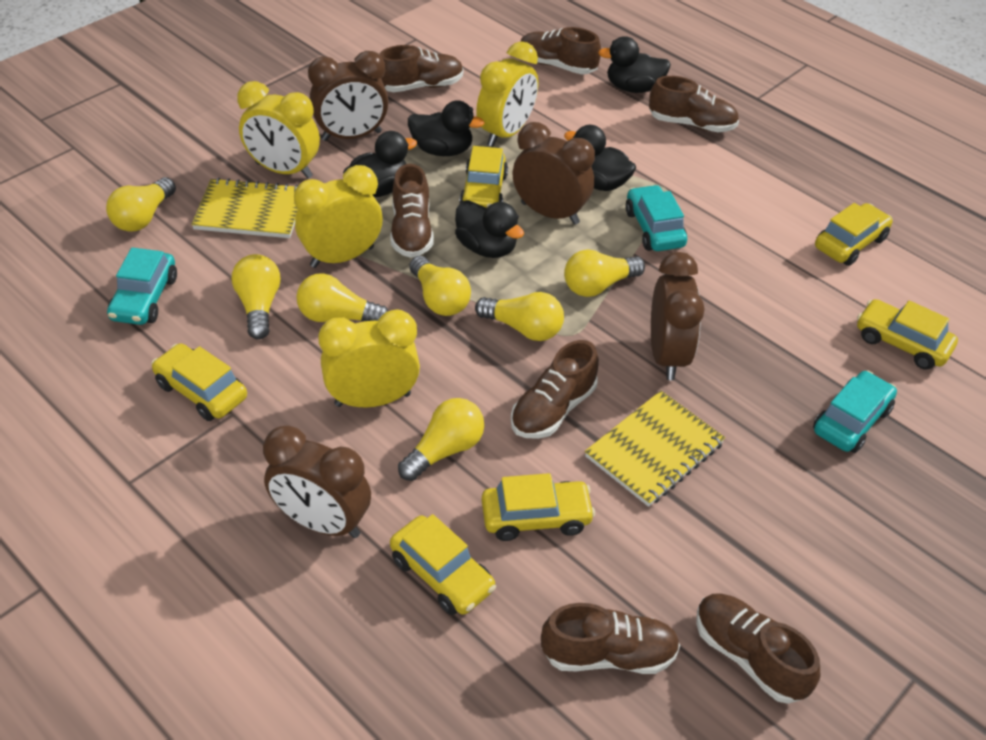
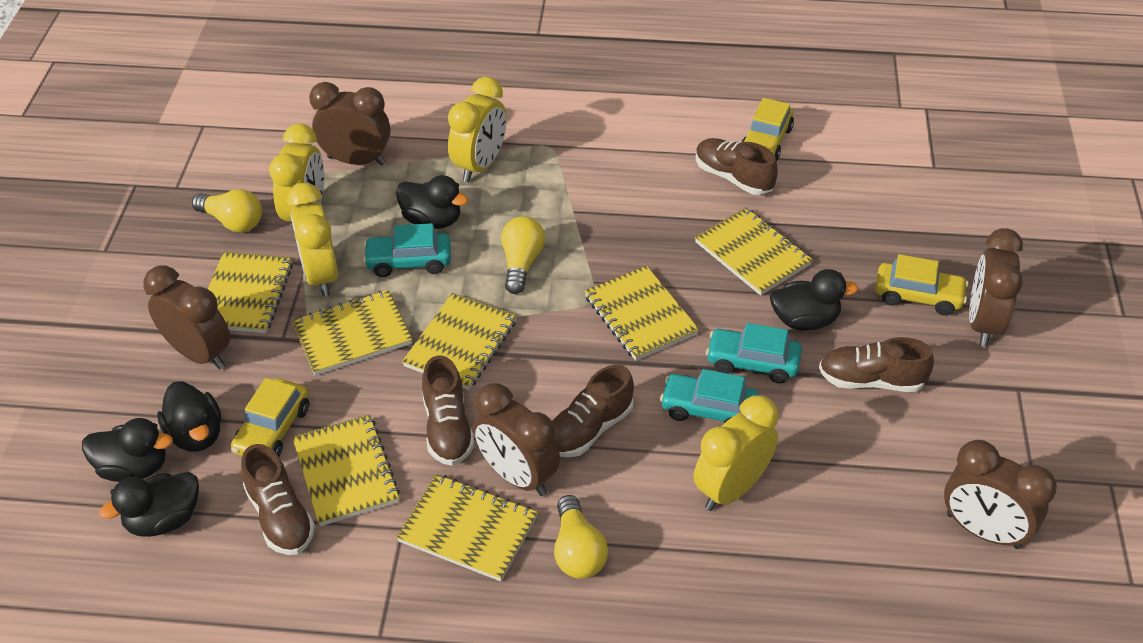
brown clock: 4 -> 5
brown shoe: 7 -> 5
yellow car: 6 -> 3
yellow light bulb: 7 -> 3
yellow notebook: 2 -> 7

